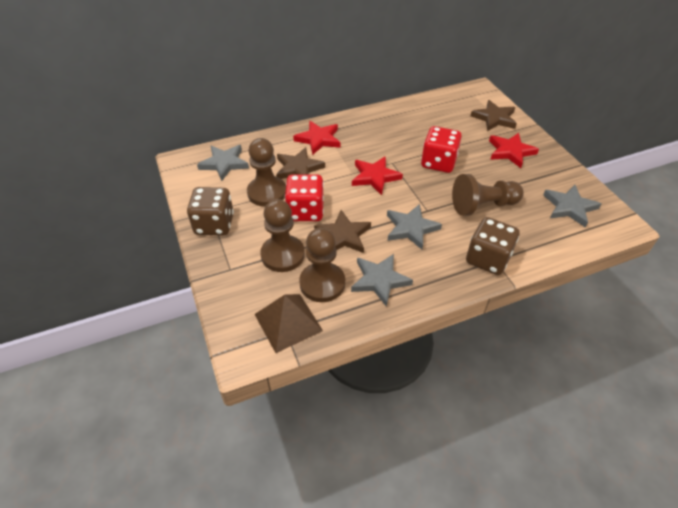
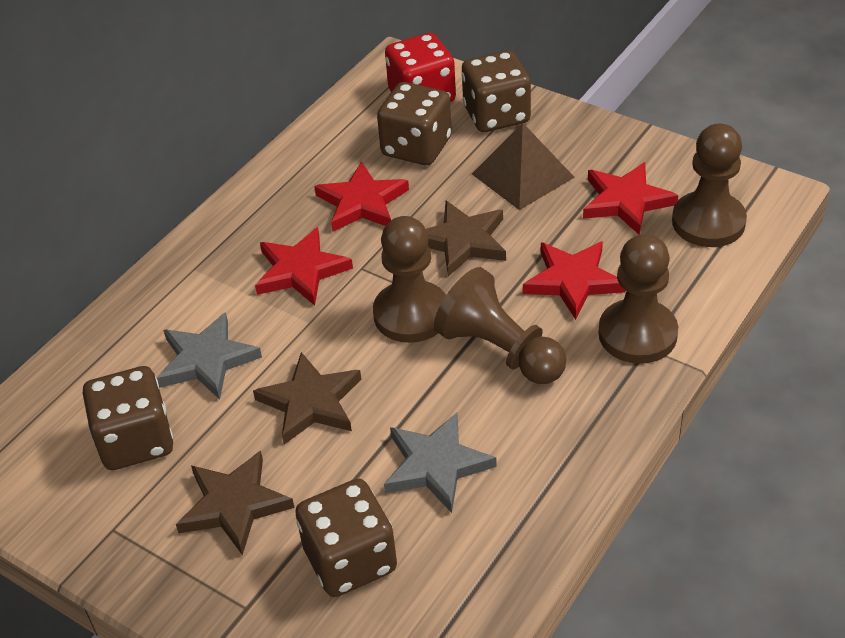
brown dice: 2 -> 4
grey star: 4 -> 2
red dice: 2 -> 1
red star: 3 -> 4

